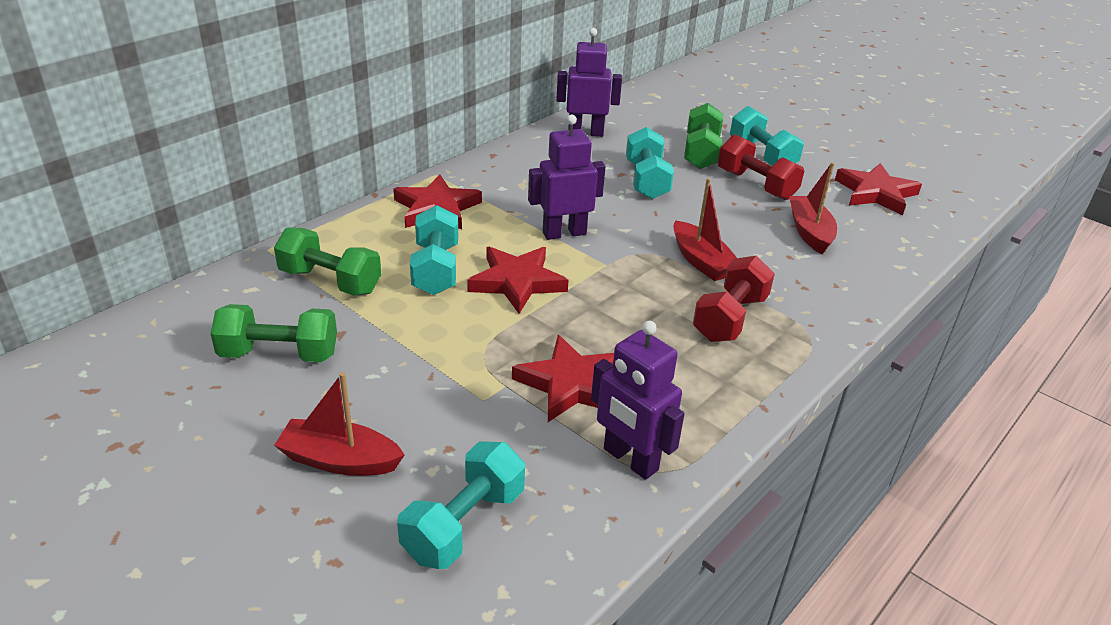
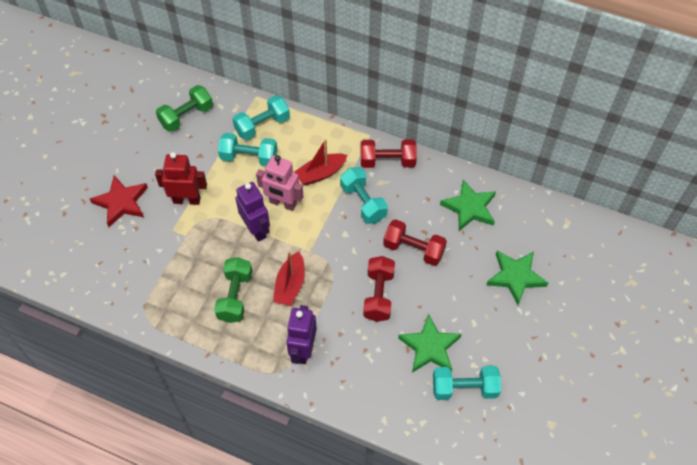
green dumbbell: 3 -> 2
green star: 0 -> 3
pink robot: 0 -> 1
purple robot: 3 -> 2
red boat: 3 -> 2
red dumbbell: 2 -> 3
red robot: 0 -> 1
red star: 4 -> 1

